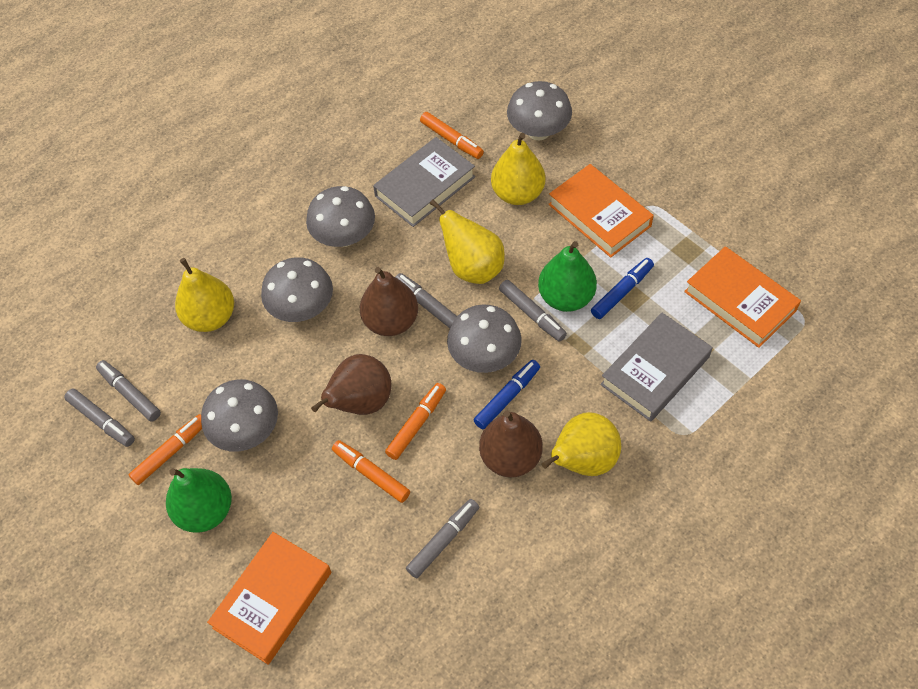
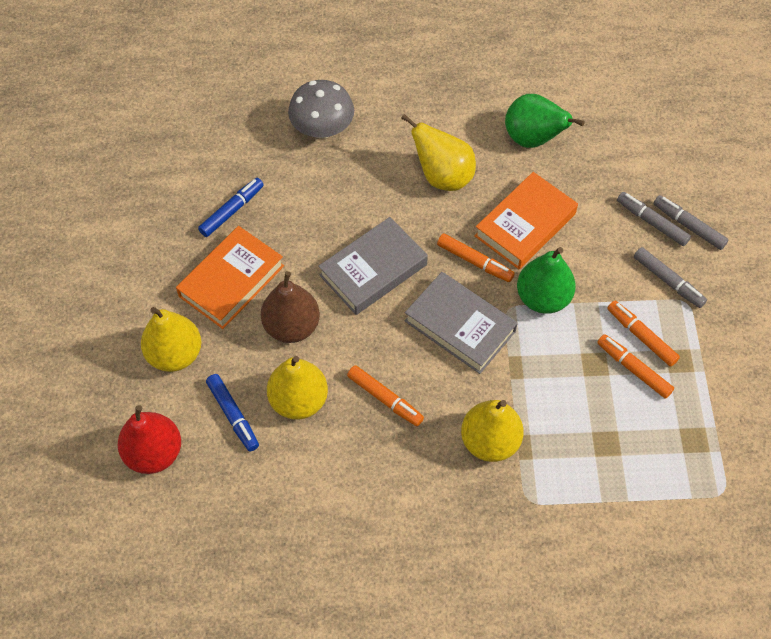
brown pear: 3 -> 1
grey marker: 5 -> 3
grey mushroom: 5 -> 1
orange book: 3 -> 2
red pear: 0 -> 1

